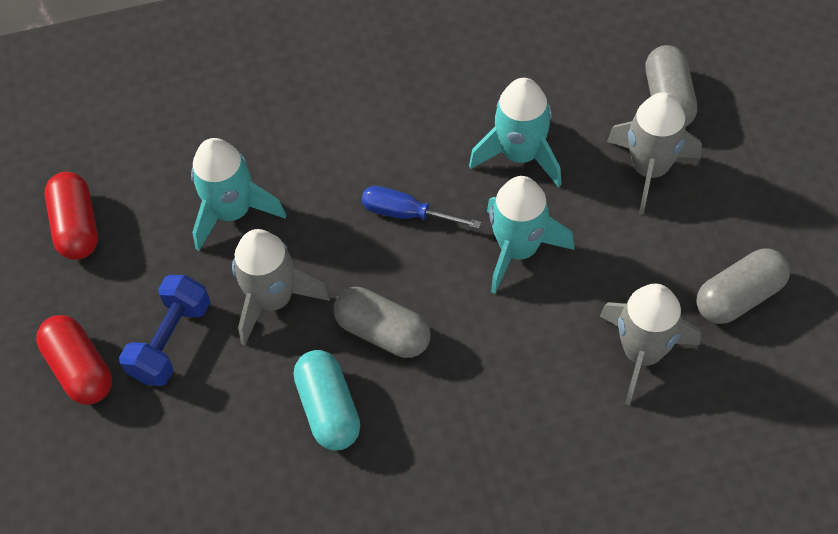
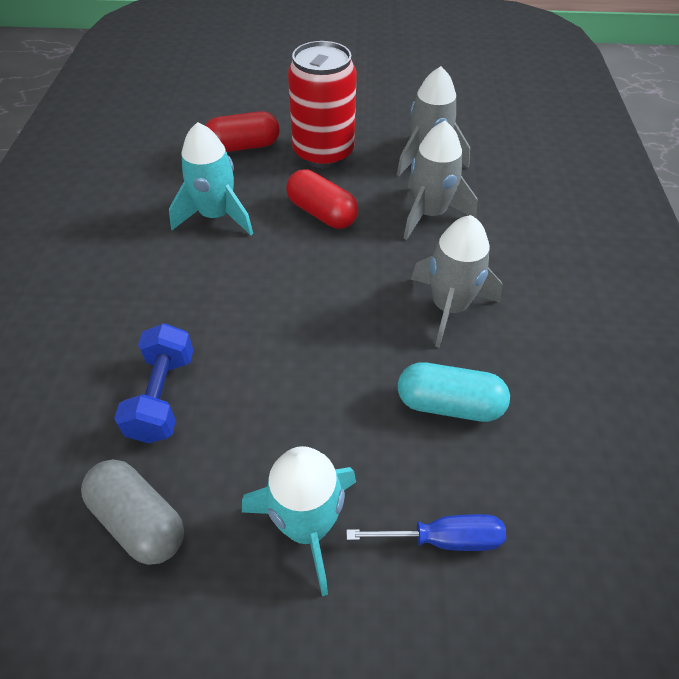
grey capsule: 3 -> 1
red can: 0 -> 1
turquoise rocket: 3 -> 2

